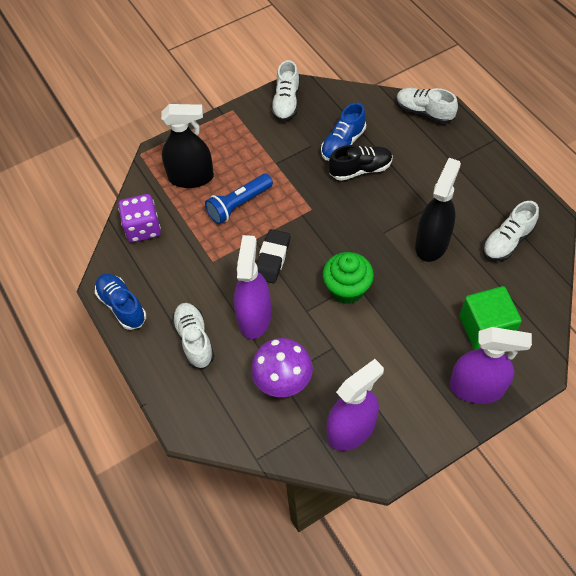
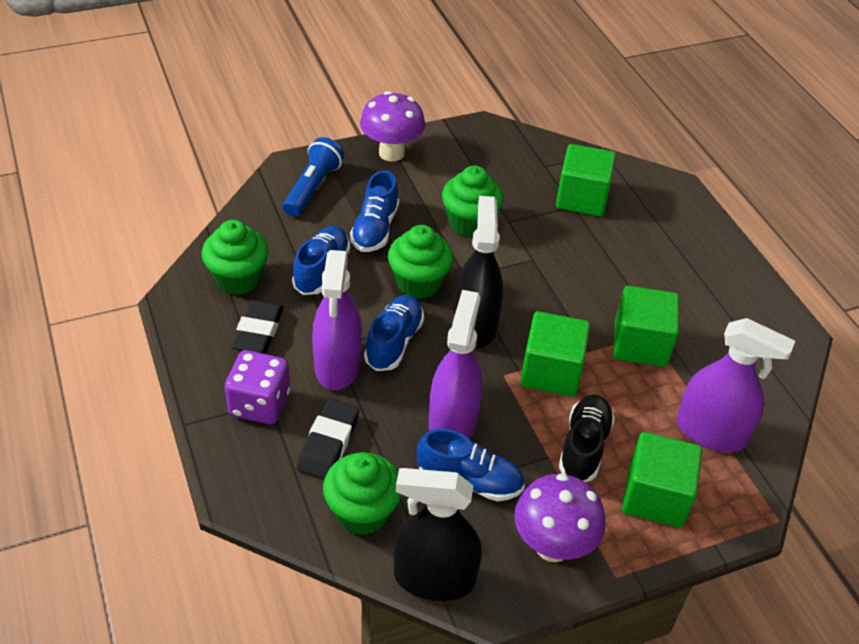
black eraser: 1 -> 2
blue shoe: 2 -> 4
green cube: 1 -> 4
green cupcake: 1 -> 4
purple mushroom: 1 -> 2
white shoe: 4 -> 0

